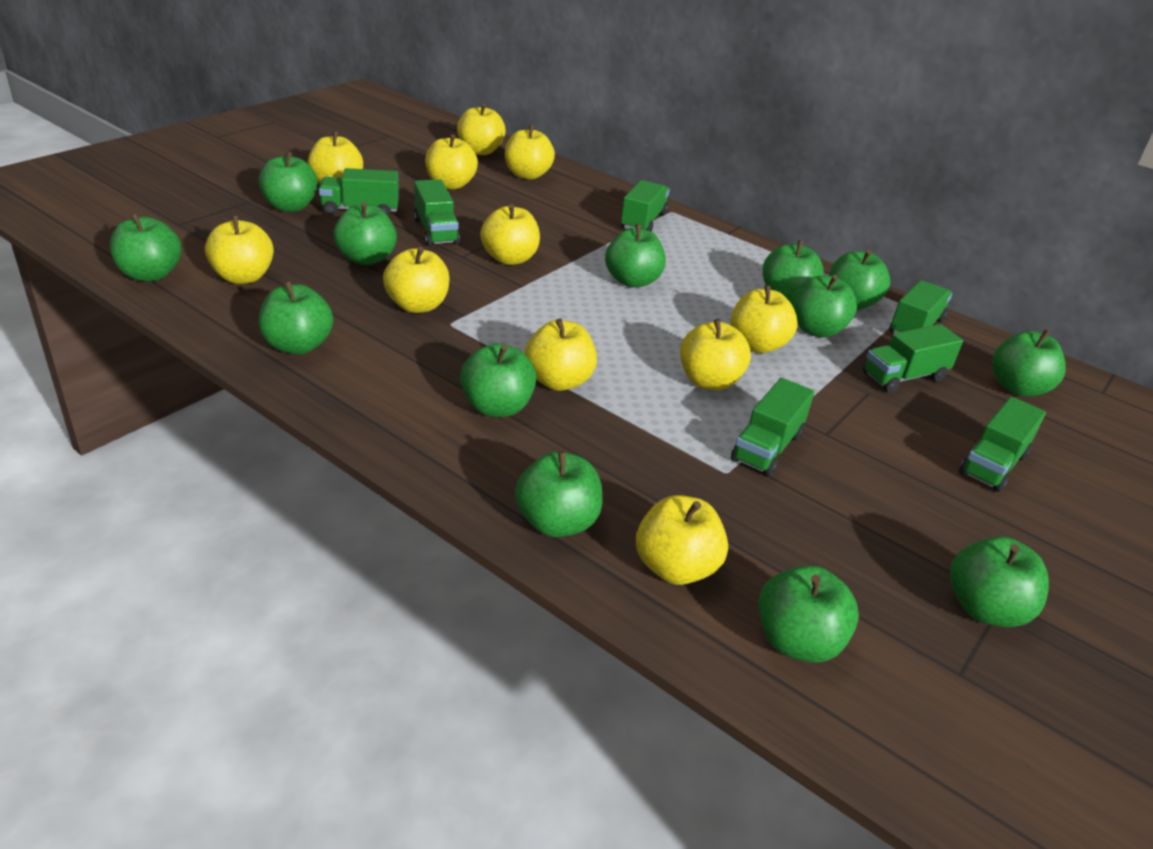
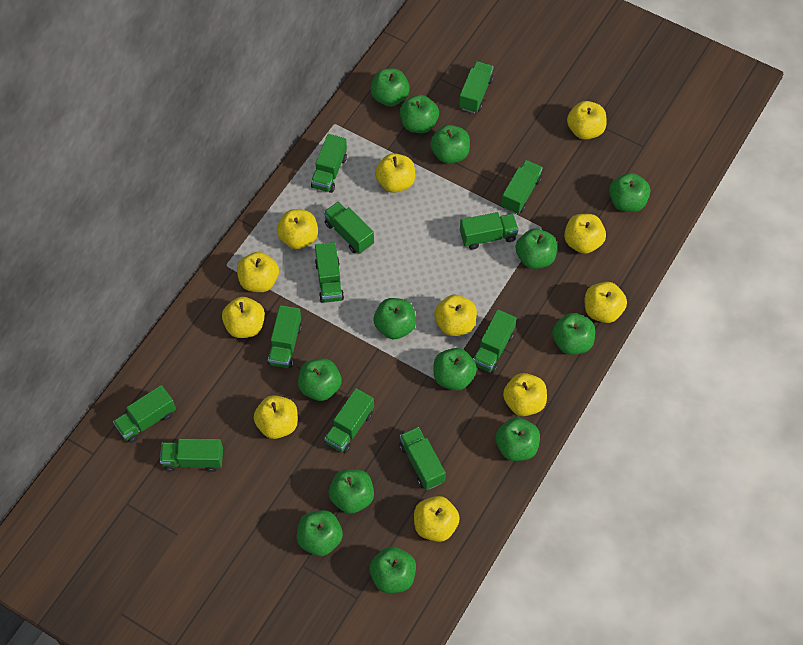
green truck: 7 -> 12

